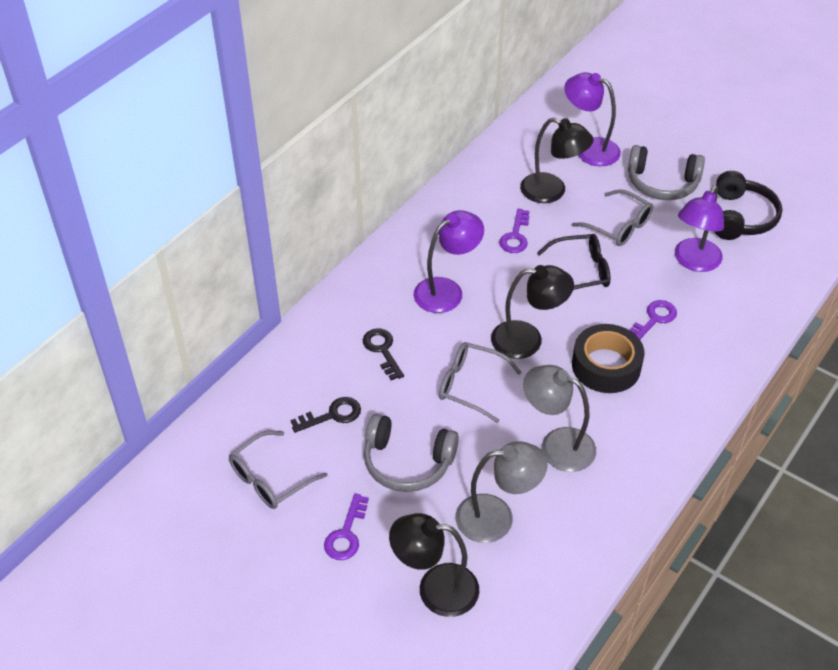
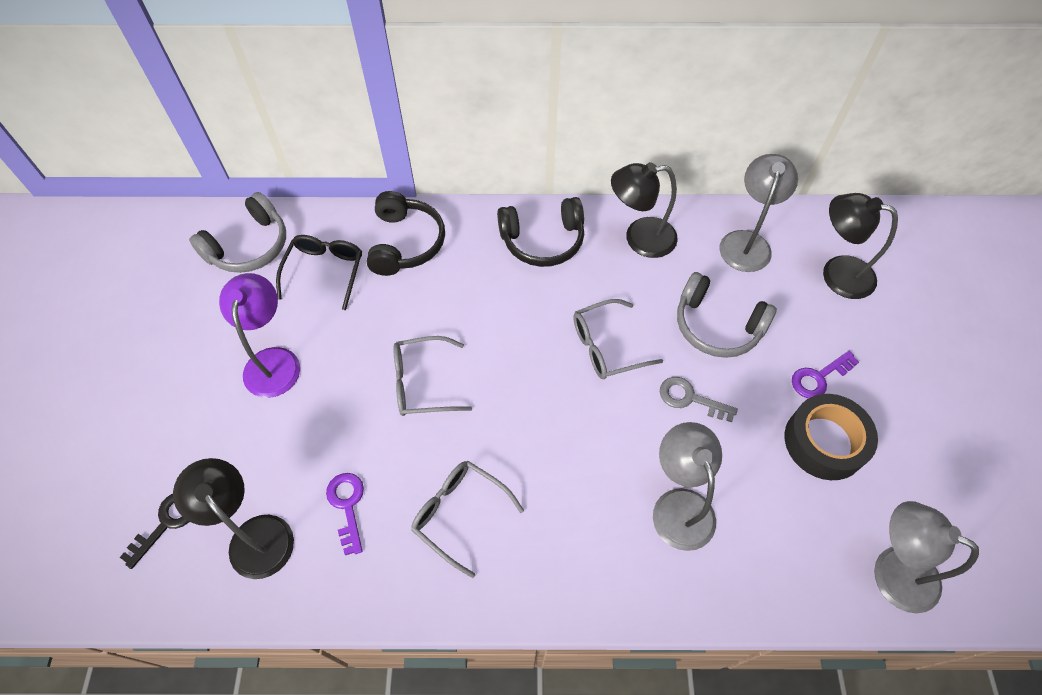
black headphones: 1 -> 2
black key: 2 -> 1
grey key: 0 -> 1
grey lamp: 2 -> 3
purple key: 3 -> 2
purple lamp: 3 -> 1

